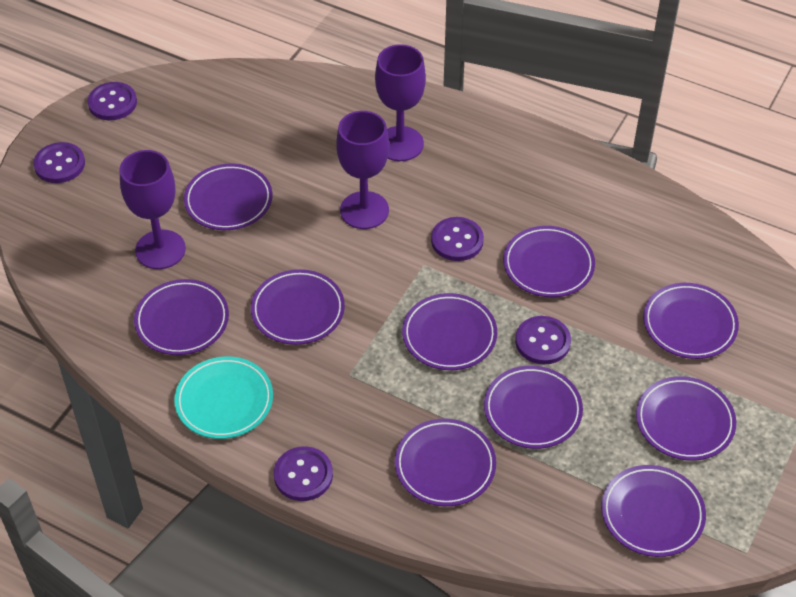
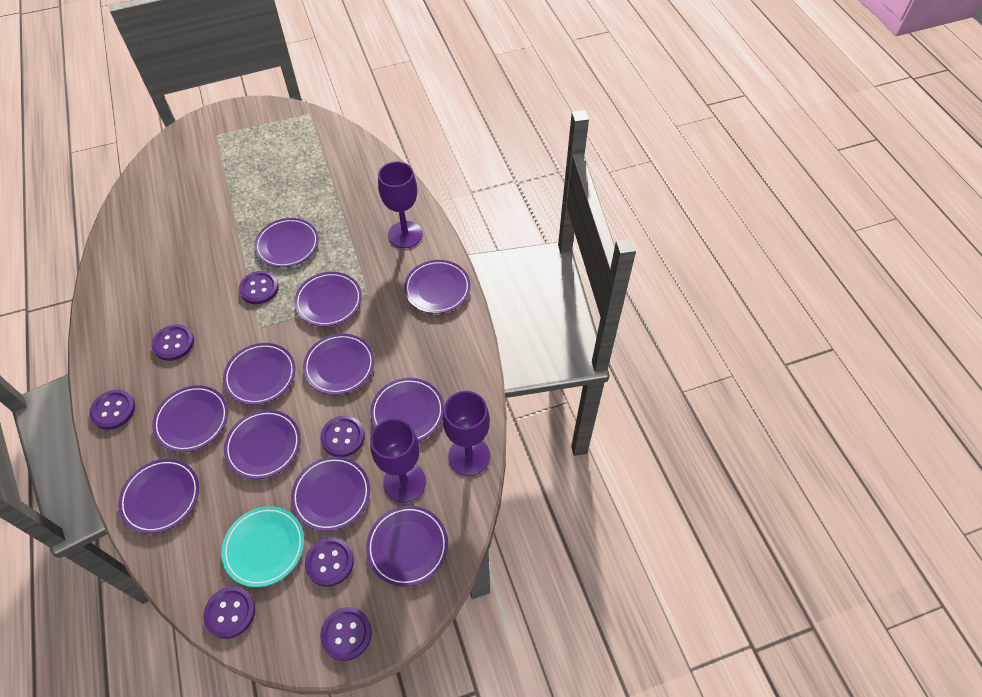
purple button: 5 -> 7
purple plate: 10 -> 11

